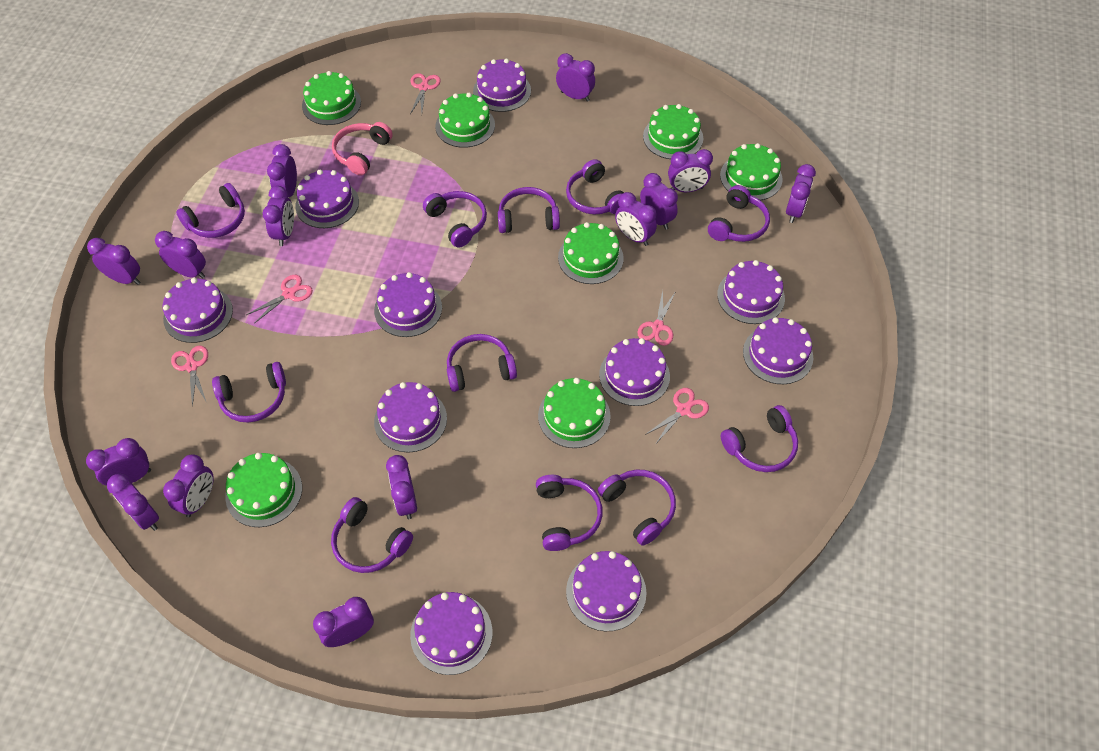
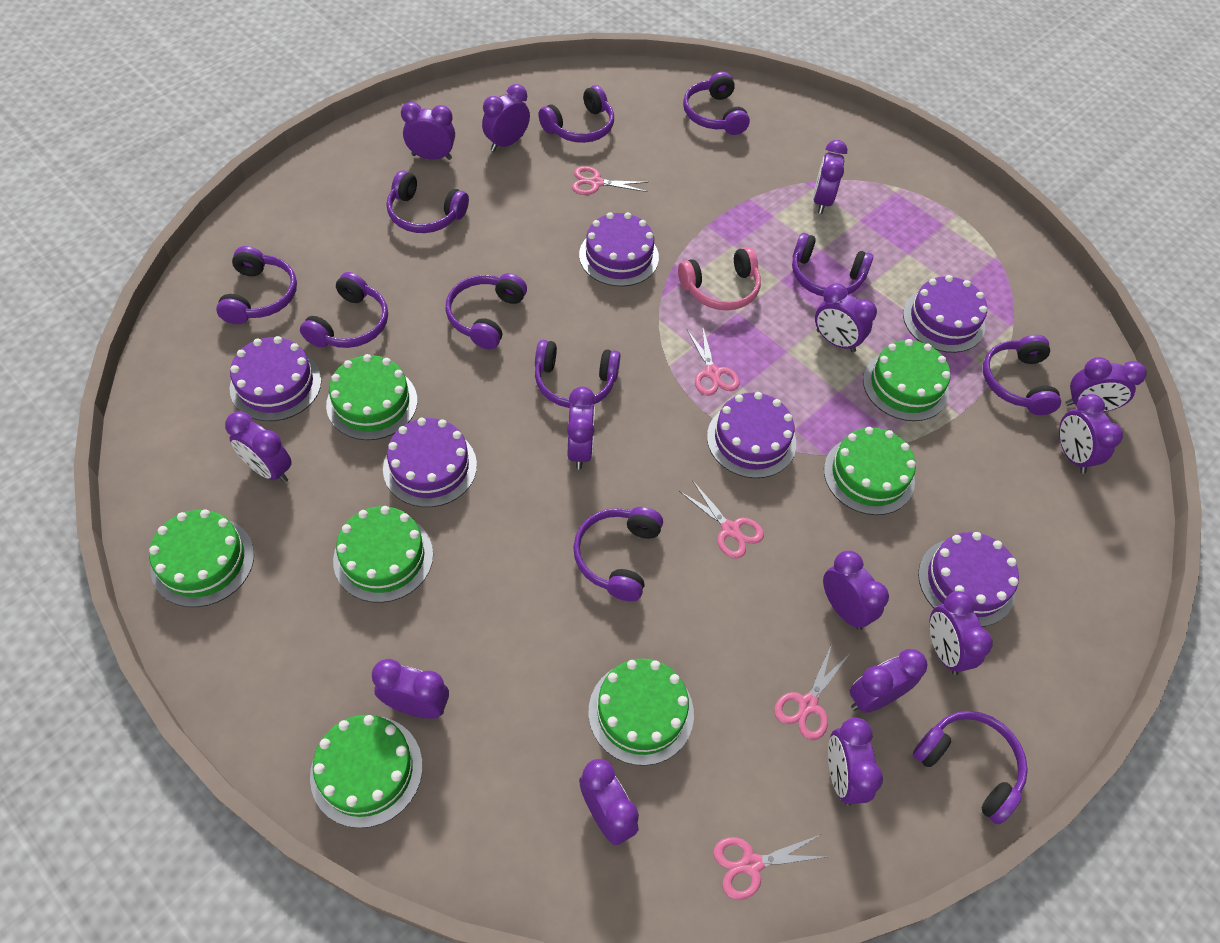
purple cake: 10 -> 6

